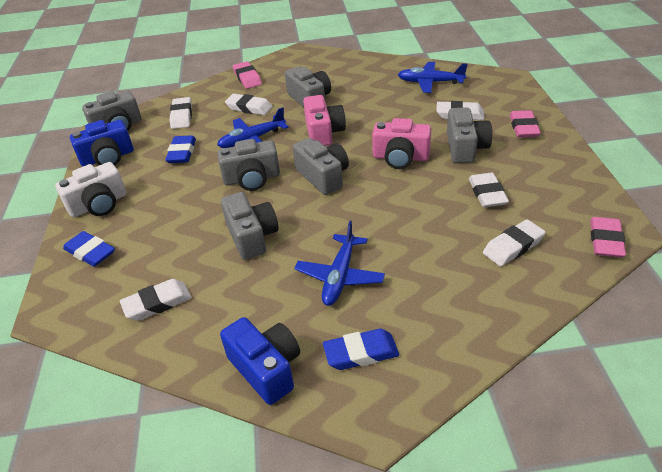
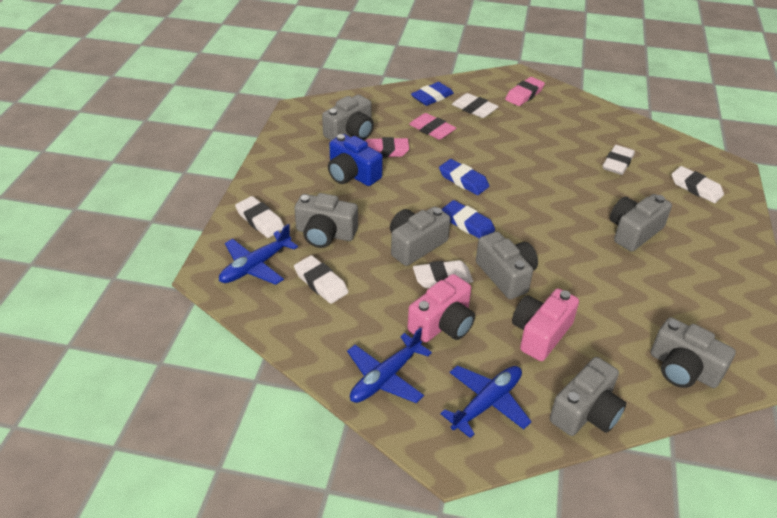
blue camera: 2 -> 1
grey camera: 6 -> 7
white camera: 1 -> 0

